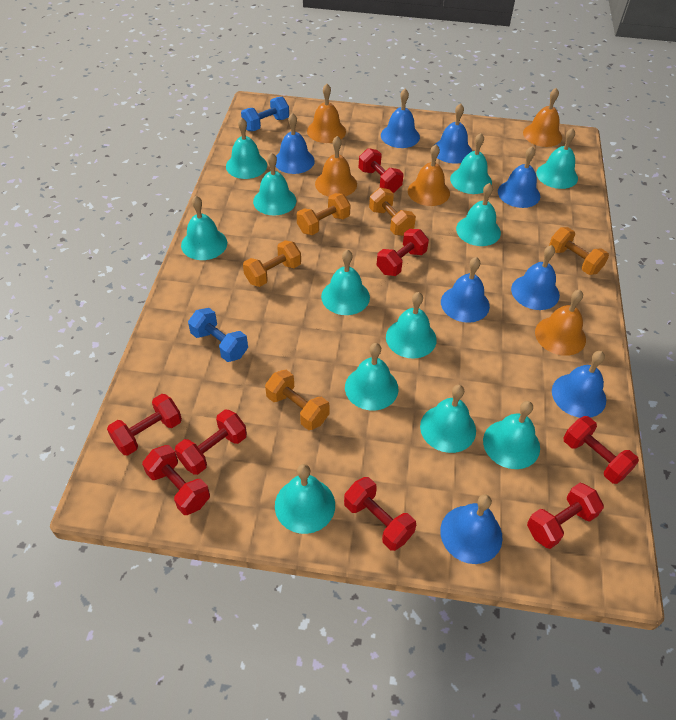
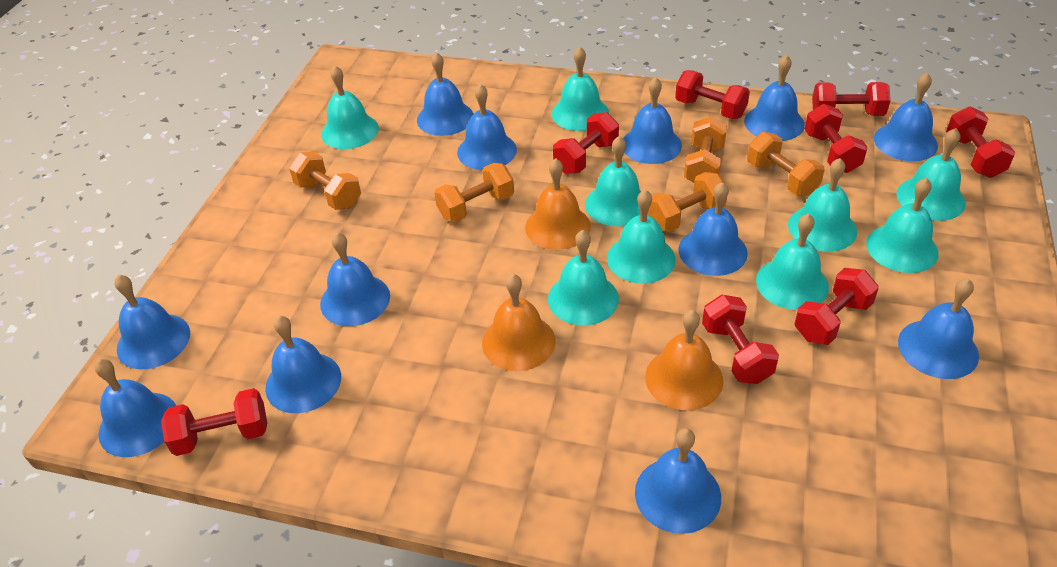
blue bell: 8 -> 12
blue dumbbell: 2 -> 0
orange bell: 5 -> 3
turquoise bell: 12 -> 9

